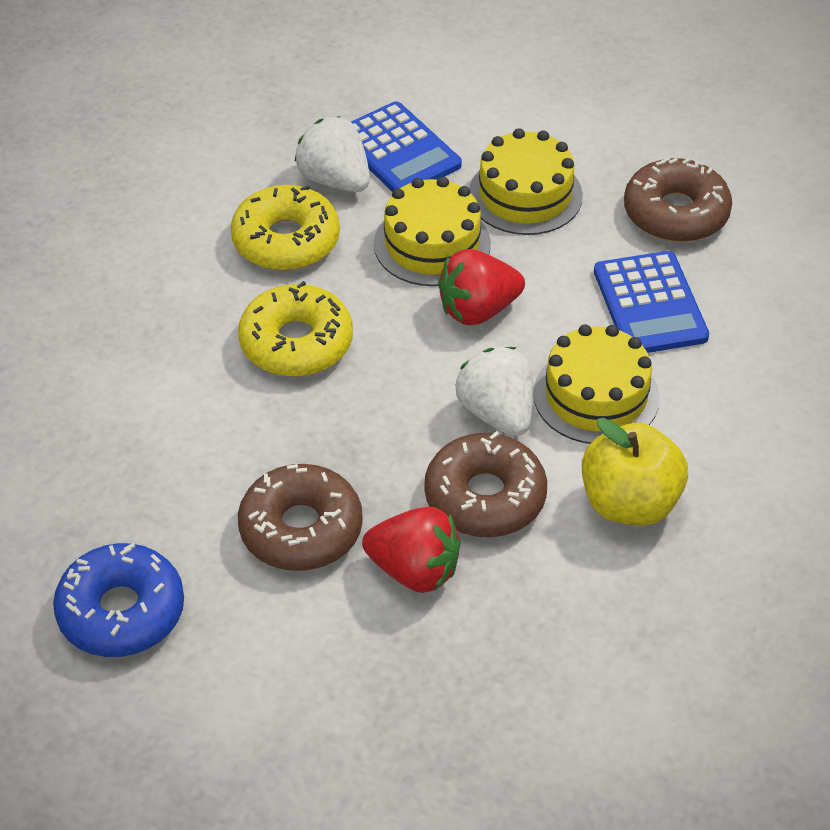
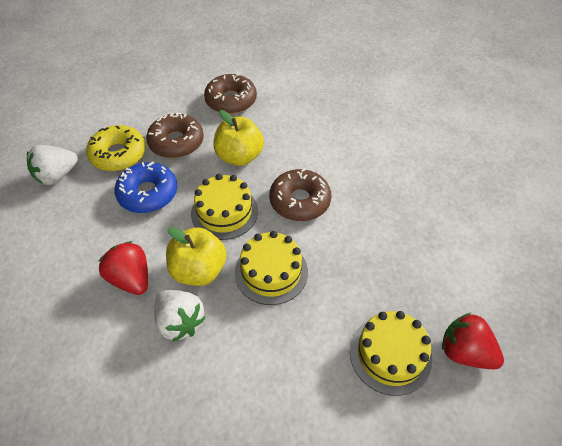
blue calculator: 2 -> 0
yellow apple: 1 -> 2
yellow donut: 2 -> 1

